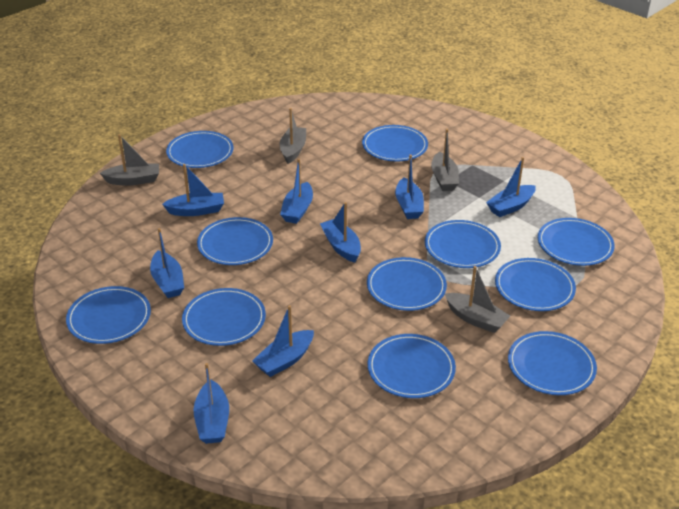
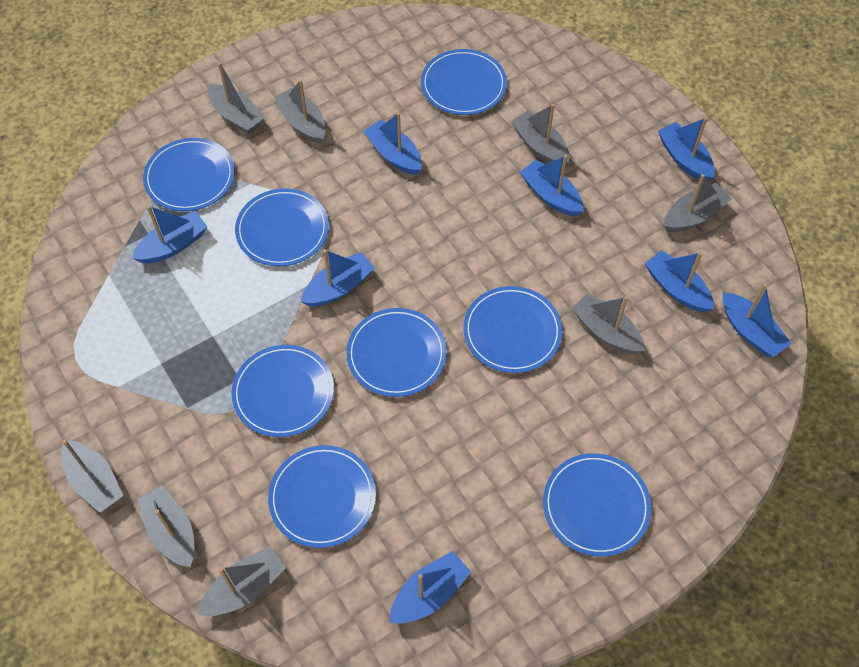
blue plate: 11 -> 8
grey boat: 4 -> 8

